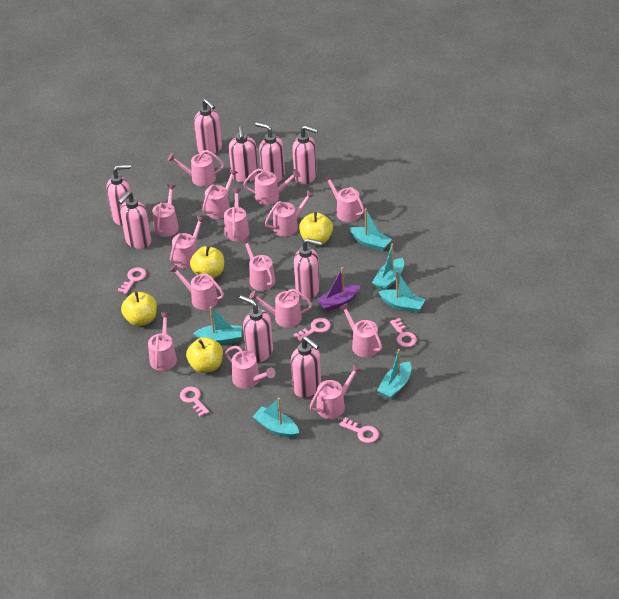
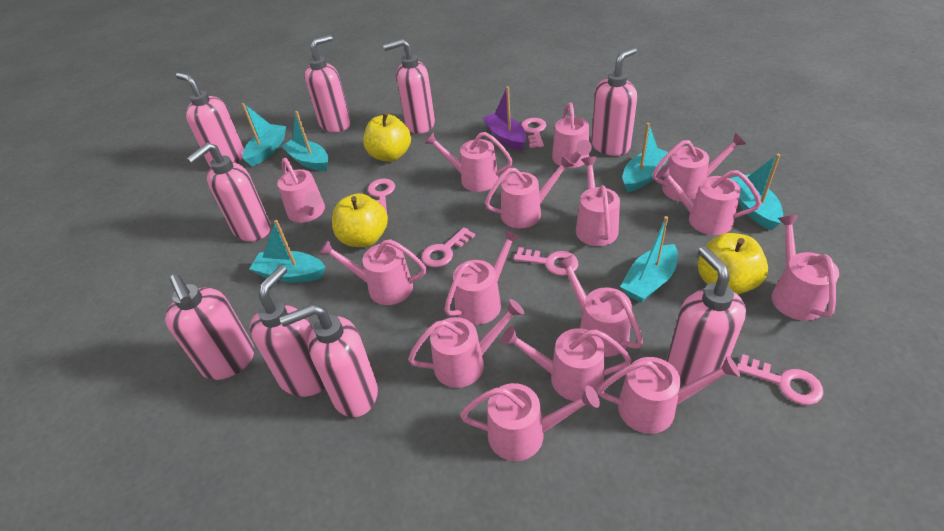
yellow apple: 4 -> 3

